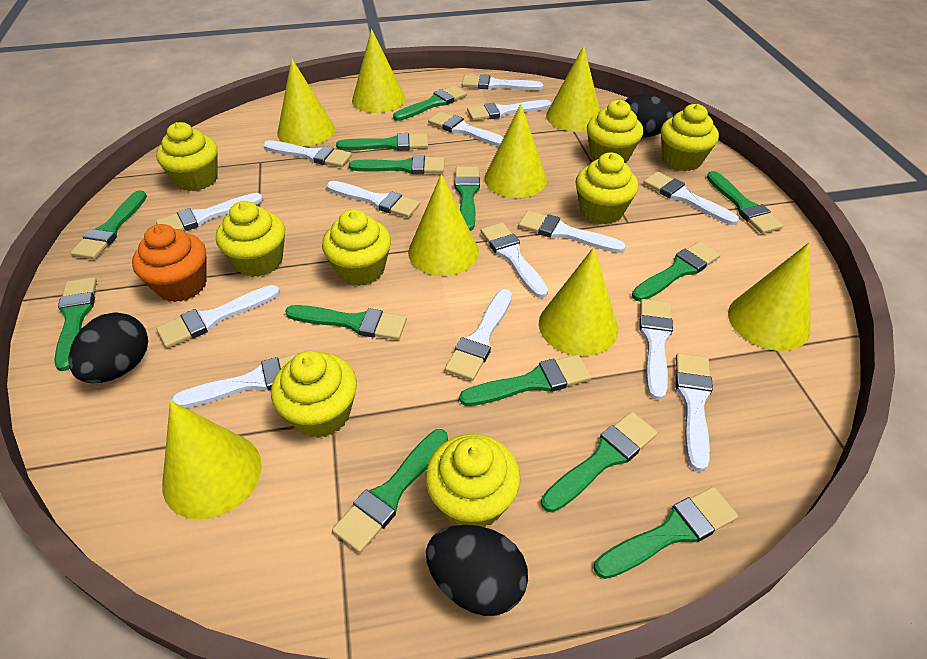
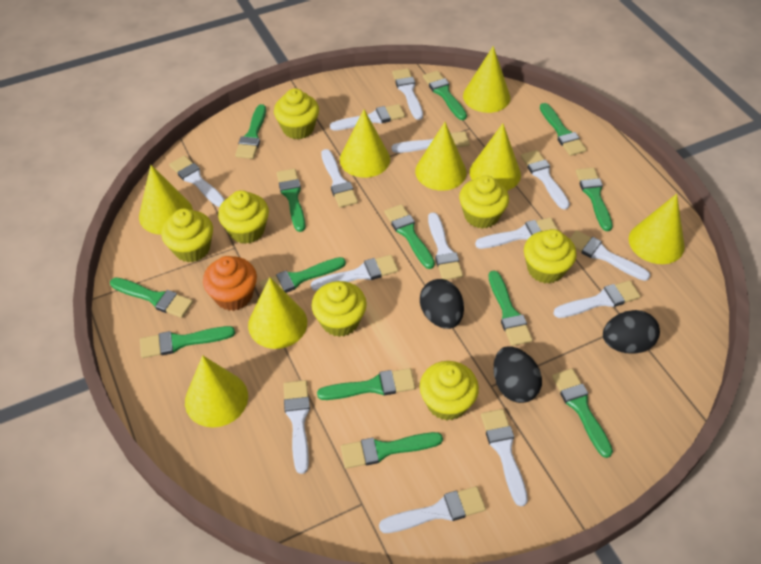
yellow cupcake: 8 -> 7

